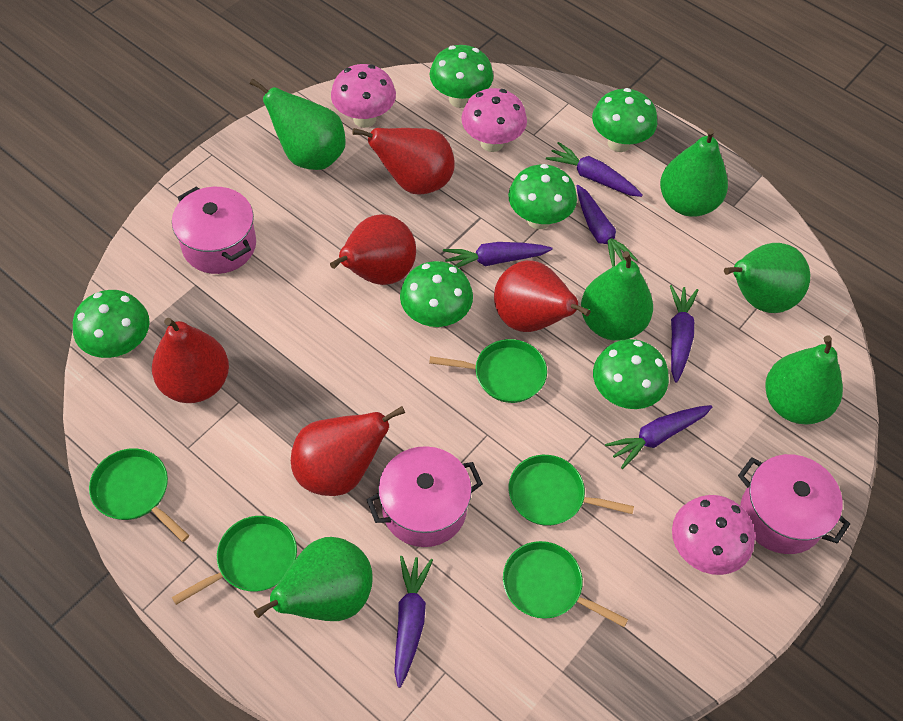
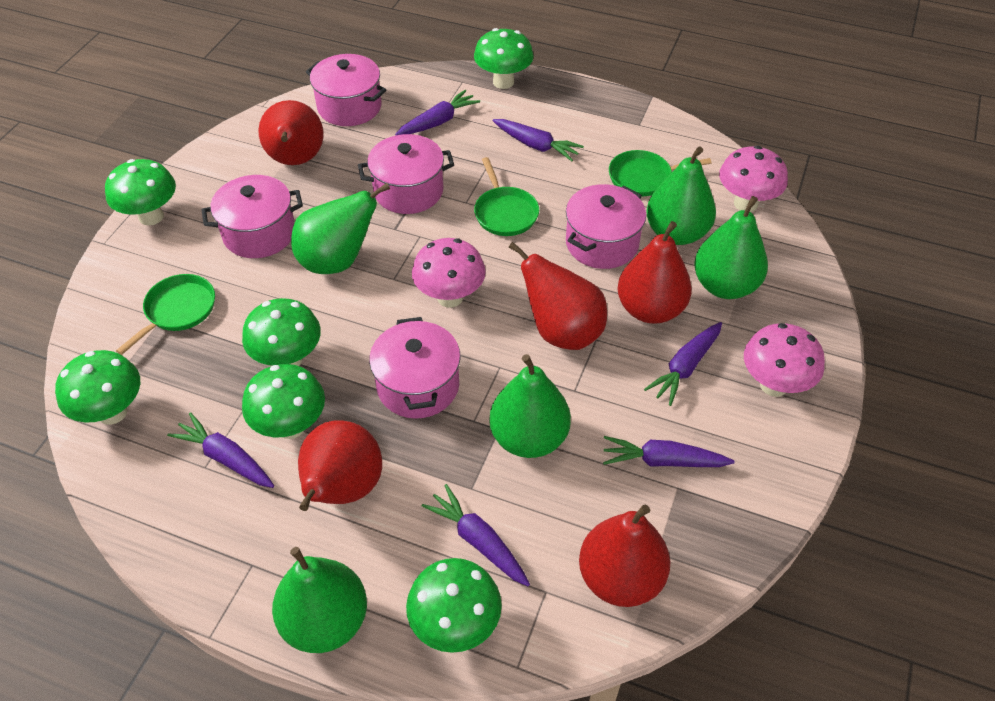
green pan: 5 -> 3
green pear: 6 -> 5
pink pot: 3 -> 5

